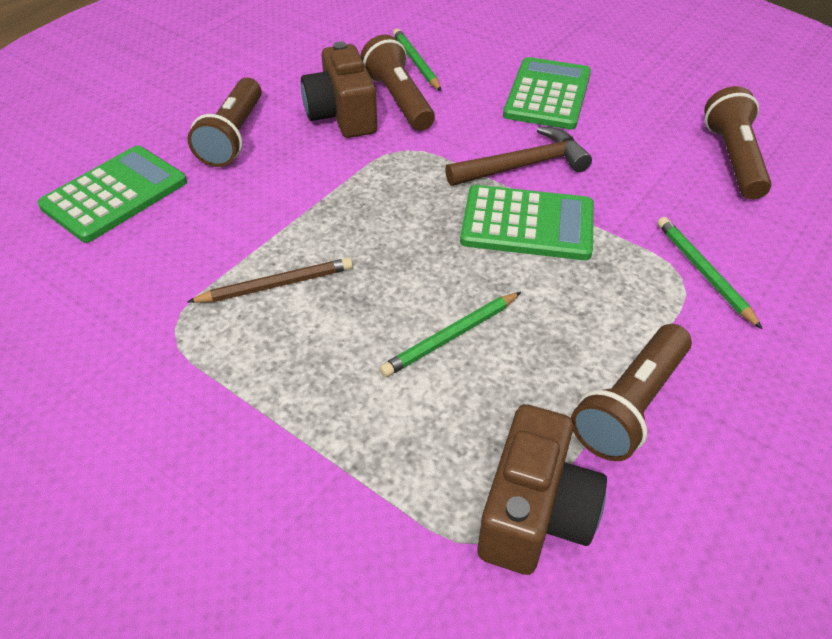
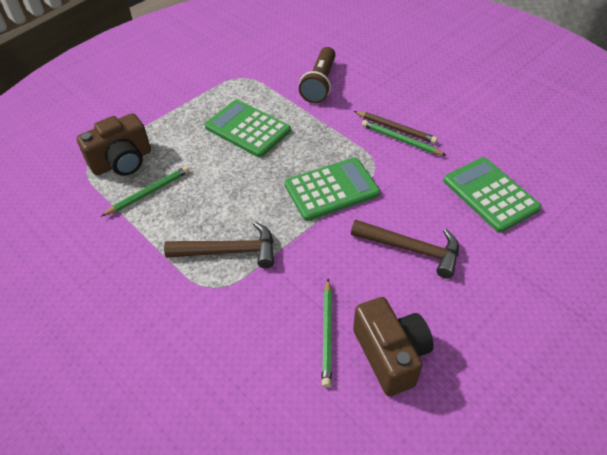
brown flashlight: 4 -> 1
brown hammer: 1 -> 2

